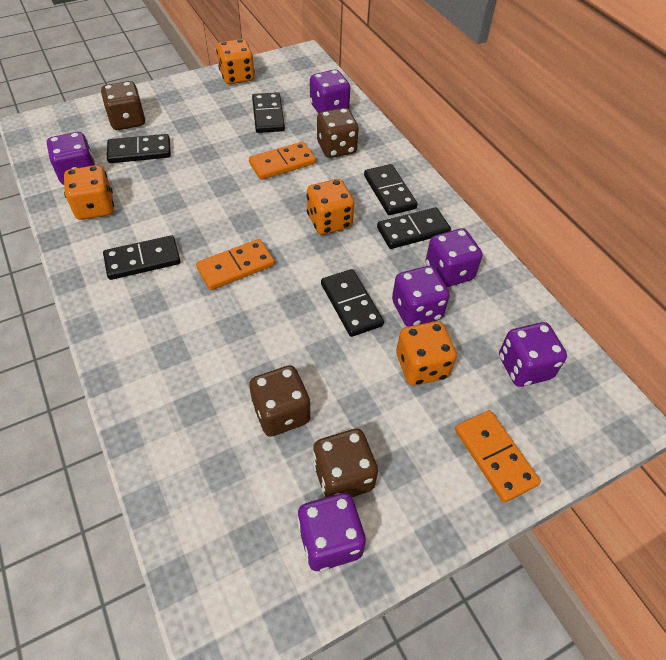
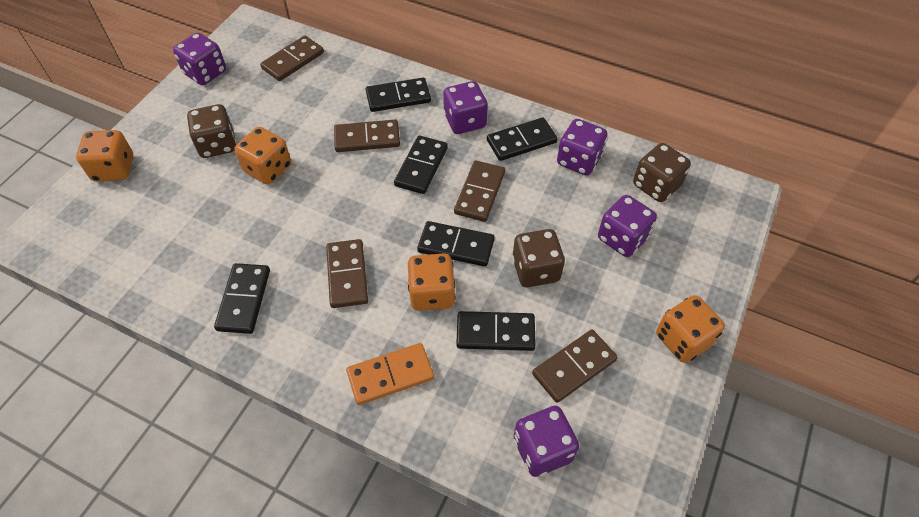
brown dice: 4 -> 3
brown domino: 0 -> 5
orange domino: 3 -> 1
purple dice: 6 -> 5

